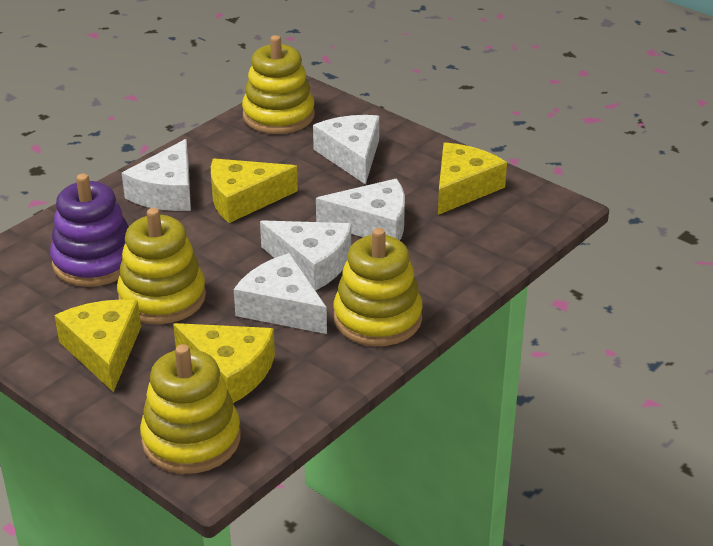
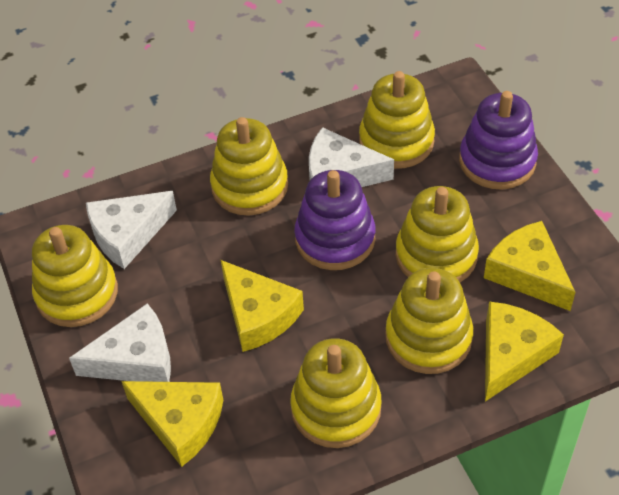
purple stacking toy: 1 -> 2
white cheese: 5 -> 3
yellow stacking toy: 4 -> 6

